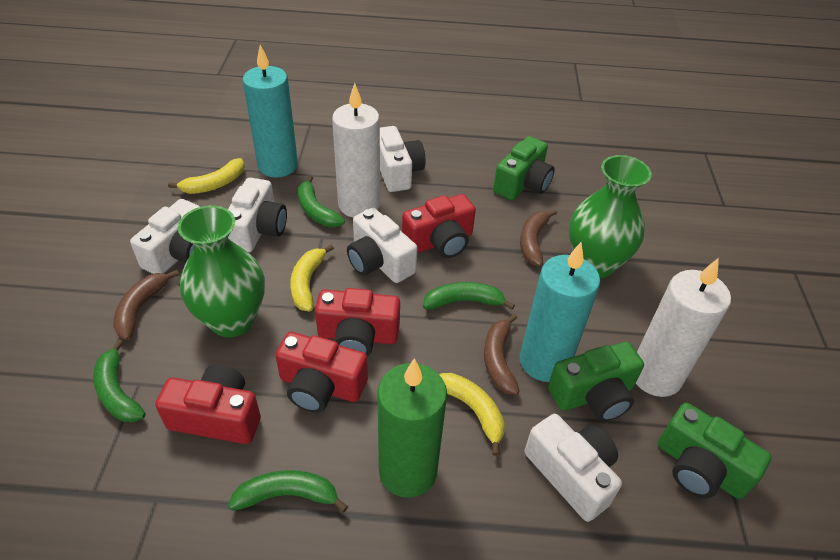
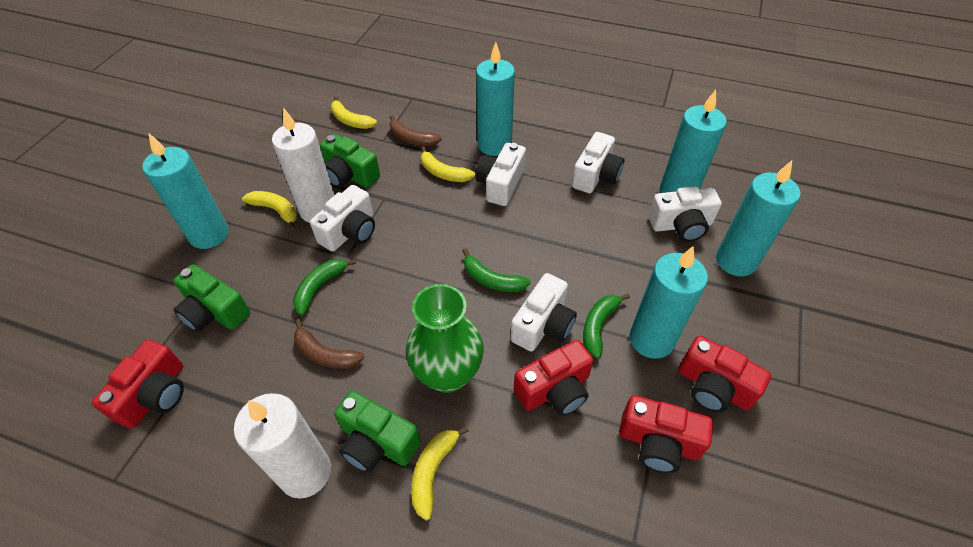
brown banana: 3 -> 2
green banana: 4 -> 3
green candle: 1 -> 0
green vase: 2 -> 1
turquoise candle: 2 -> 5
yellow banana: 3 -> 4

